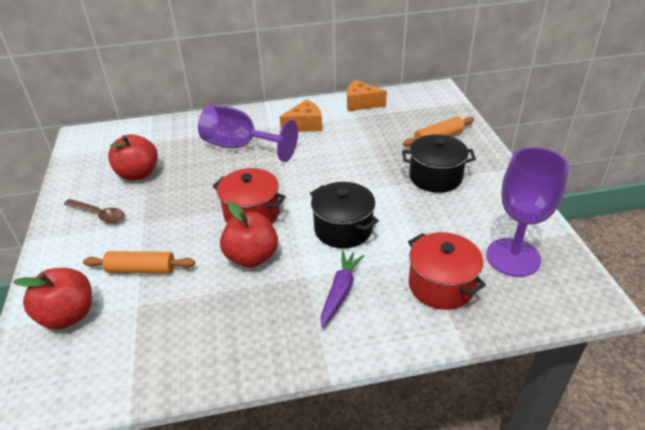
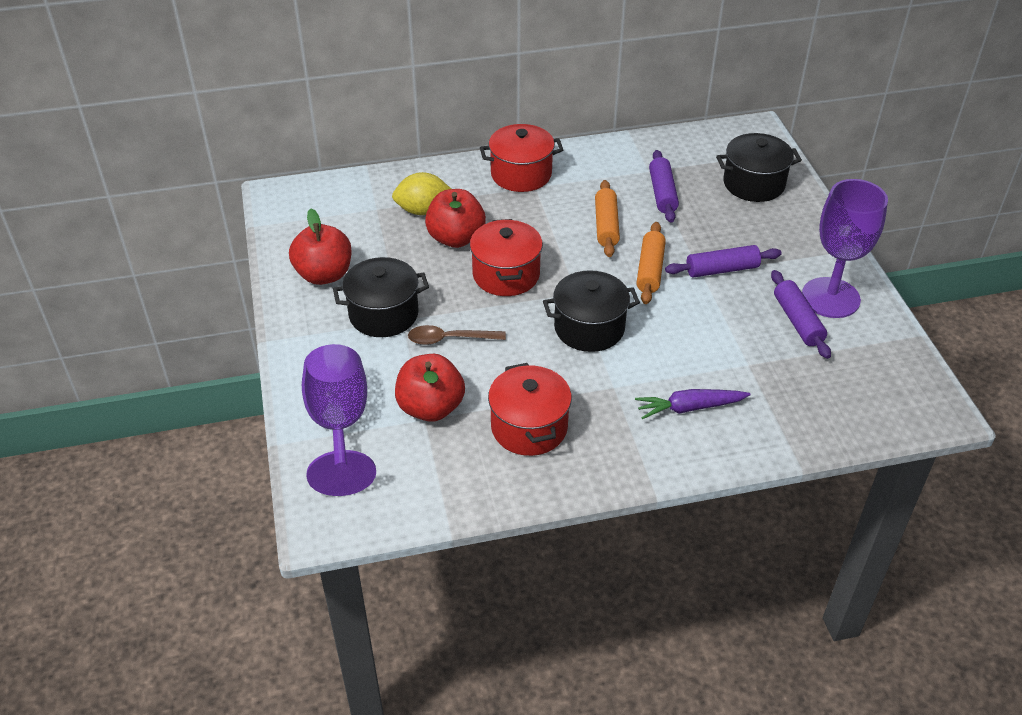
black pot: 2 -> 3
orange cheese: 2 -> 0
purple rolling pin: 0 -> 3
red pot: 2 -> 3
yellow lemon: 0 -> 1

